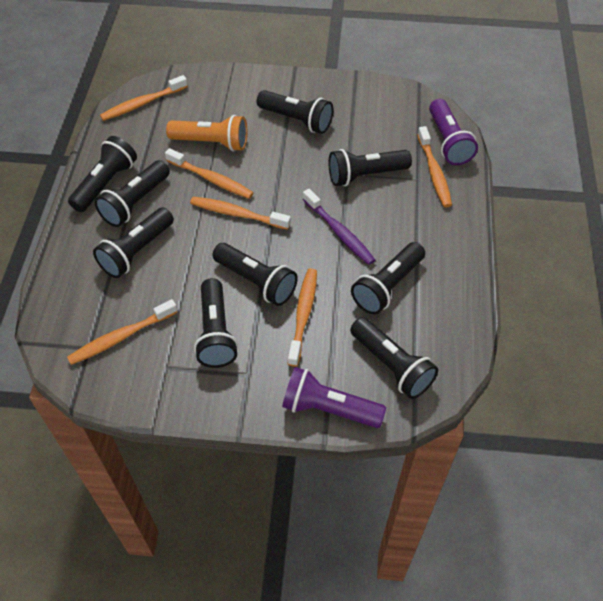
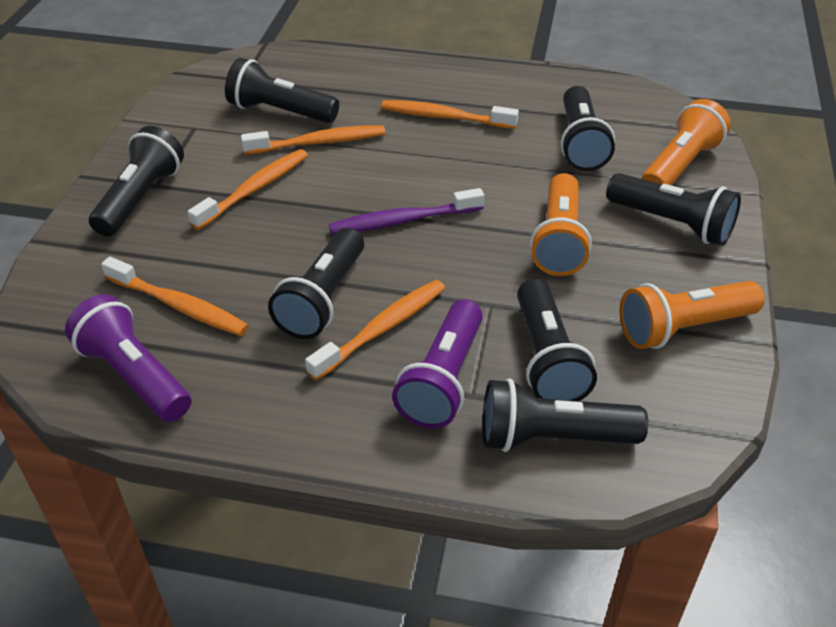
black flashlight: 9 -> 7
orange flashlight: 1 -> 3
orange toothbrush: 6 -> 5

